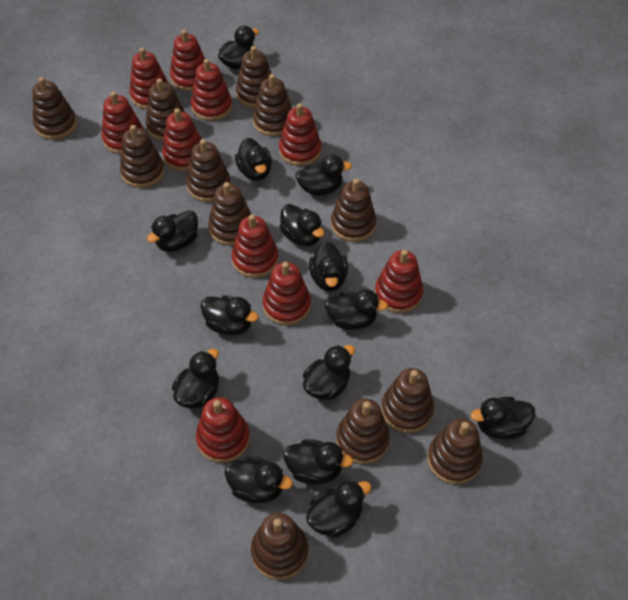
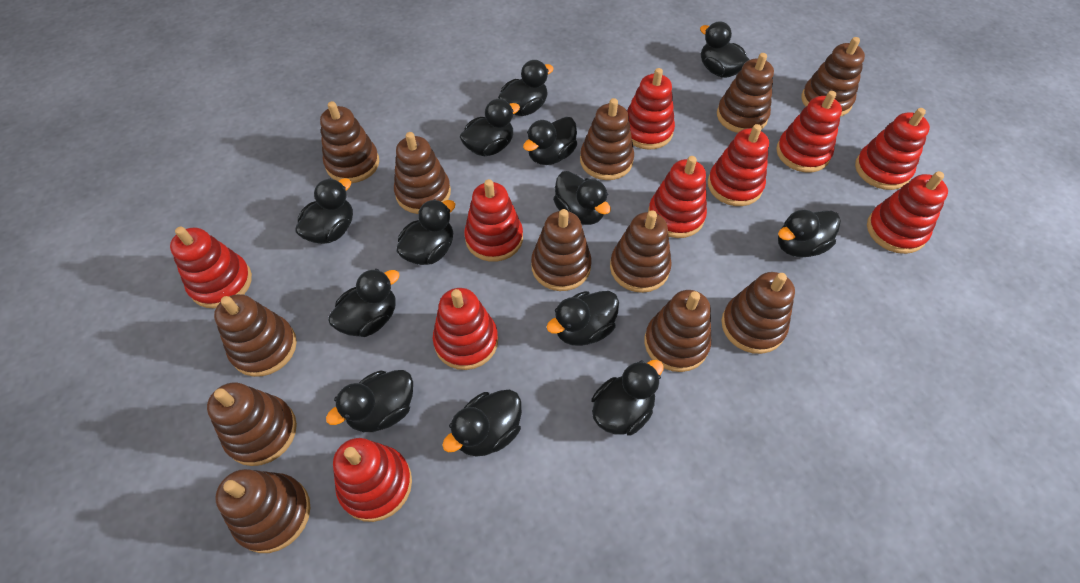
black duck: 14 -> 13

